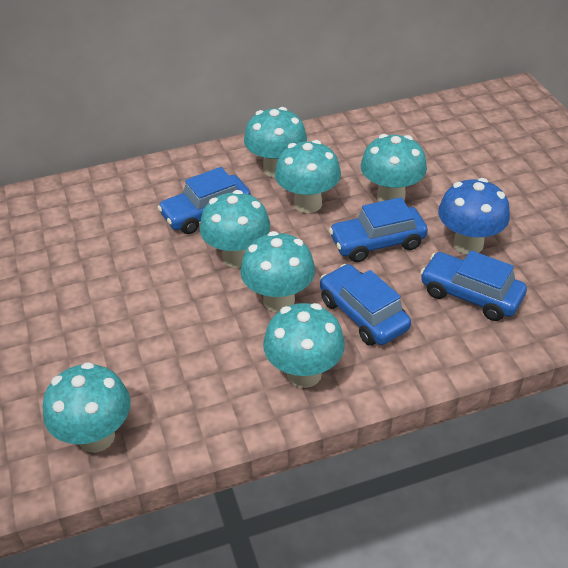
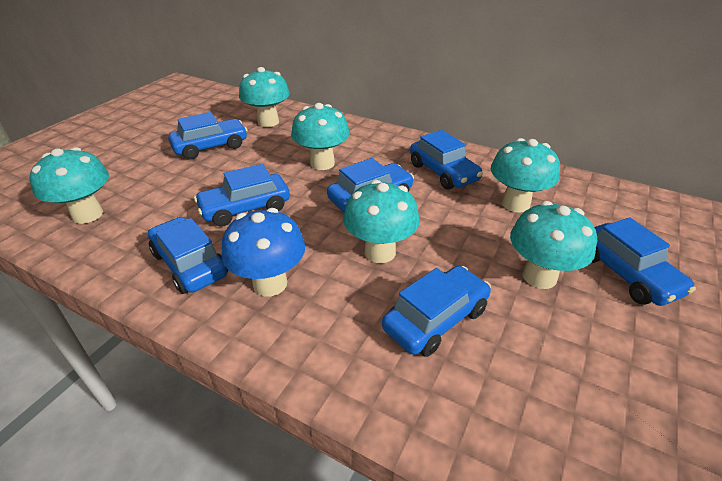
blue car: 4 -> 7
turquoise mushroom: 7 -> 6

